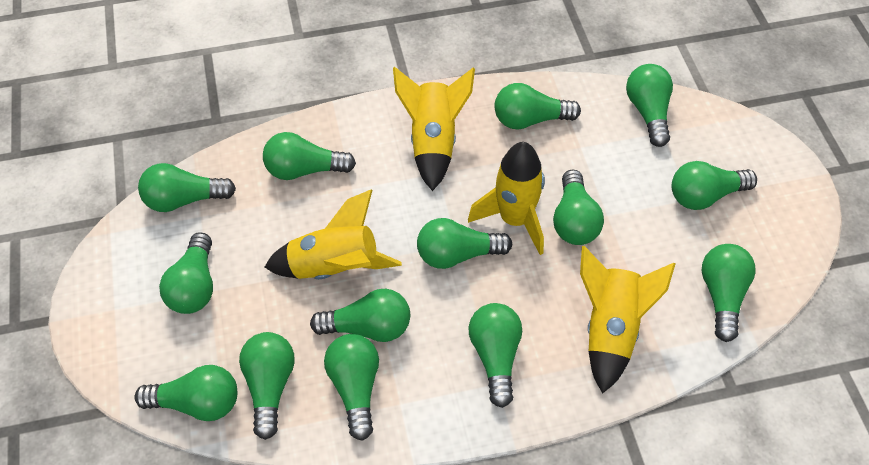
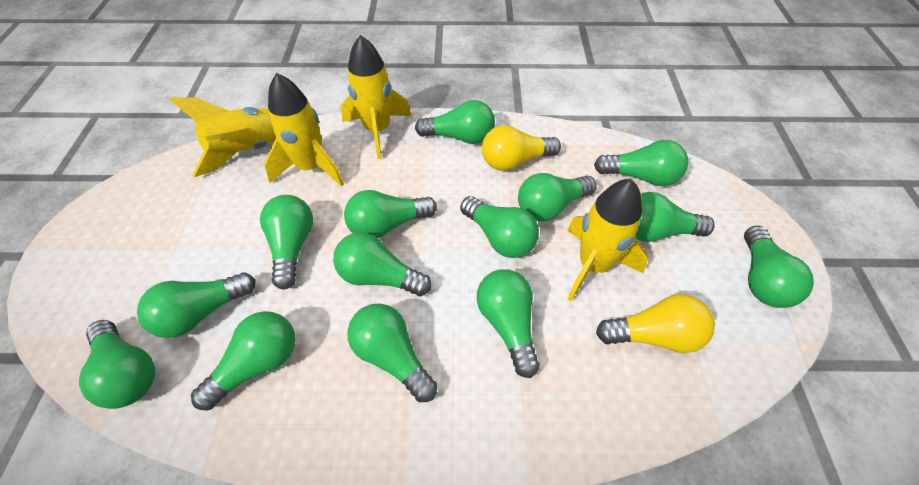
yellow light bulb: 0 -> 2

